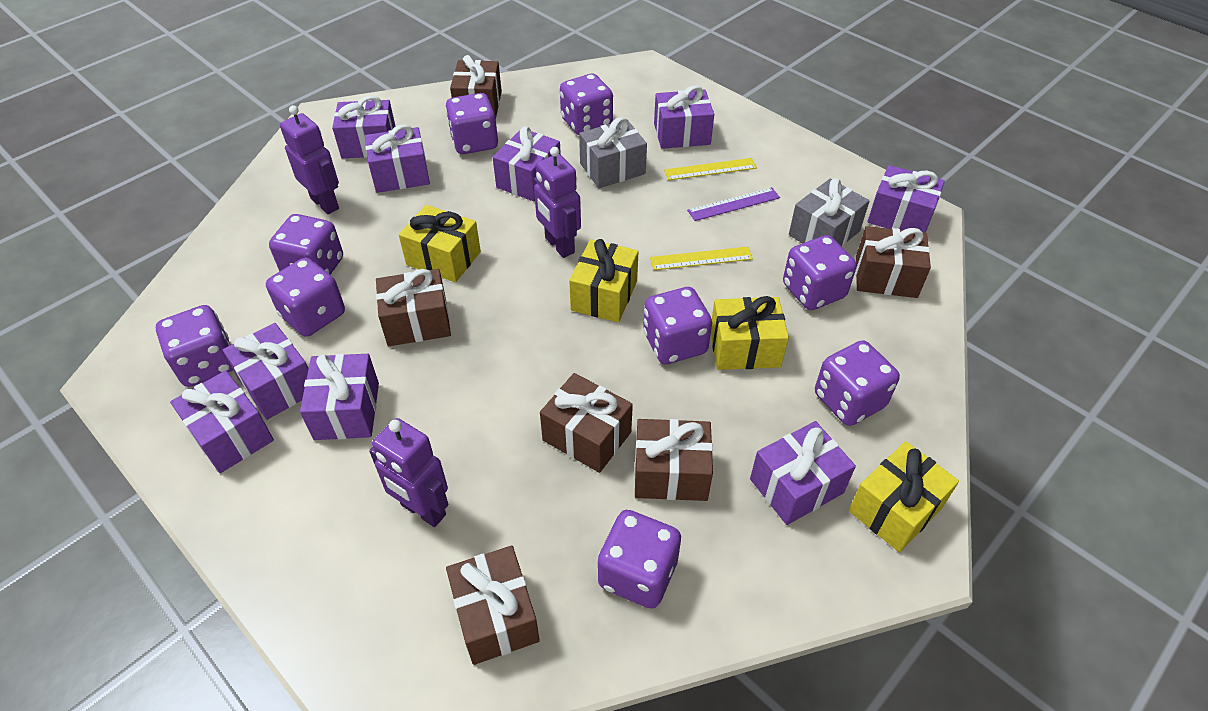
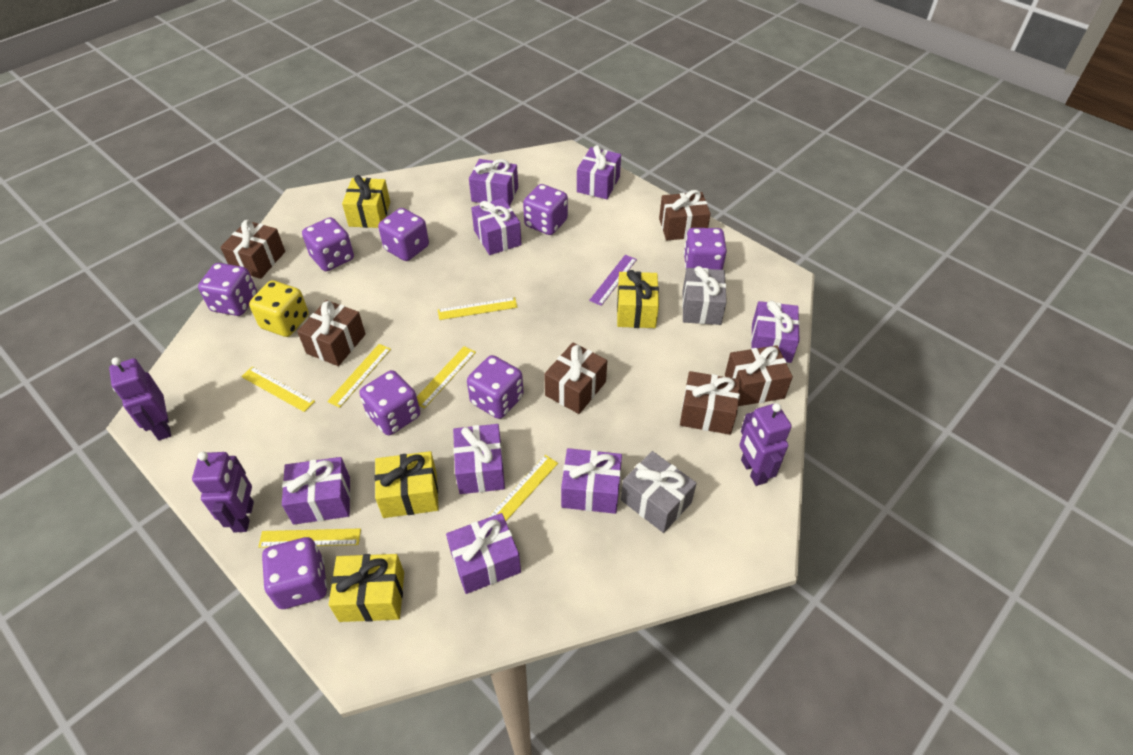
purple dice: 9 -> 8
purple gift: 9 -> 8
yellow dice: 0 -> 1
yellow ruler: 2 -> 6

